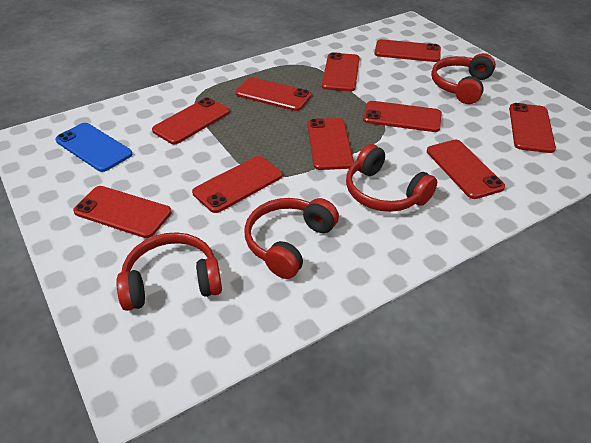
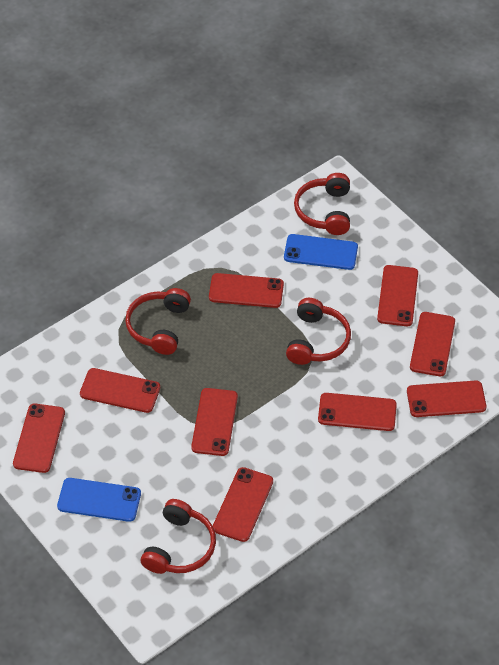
blue phone: 1 -> 2
red phone: 10 -> 9

